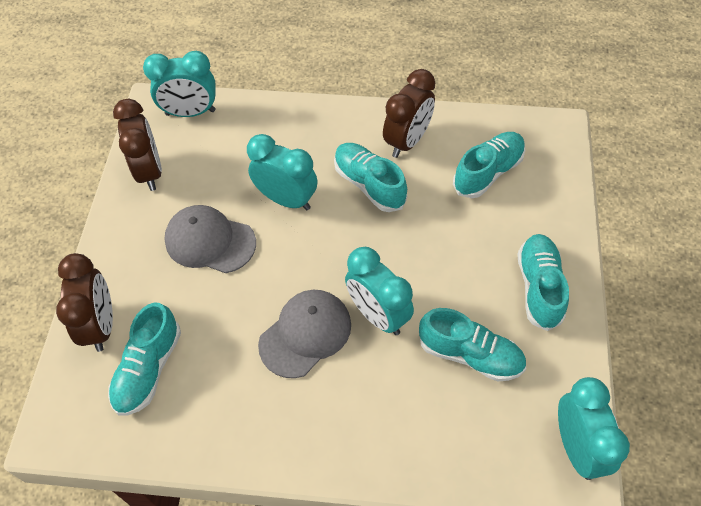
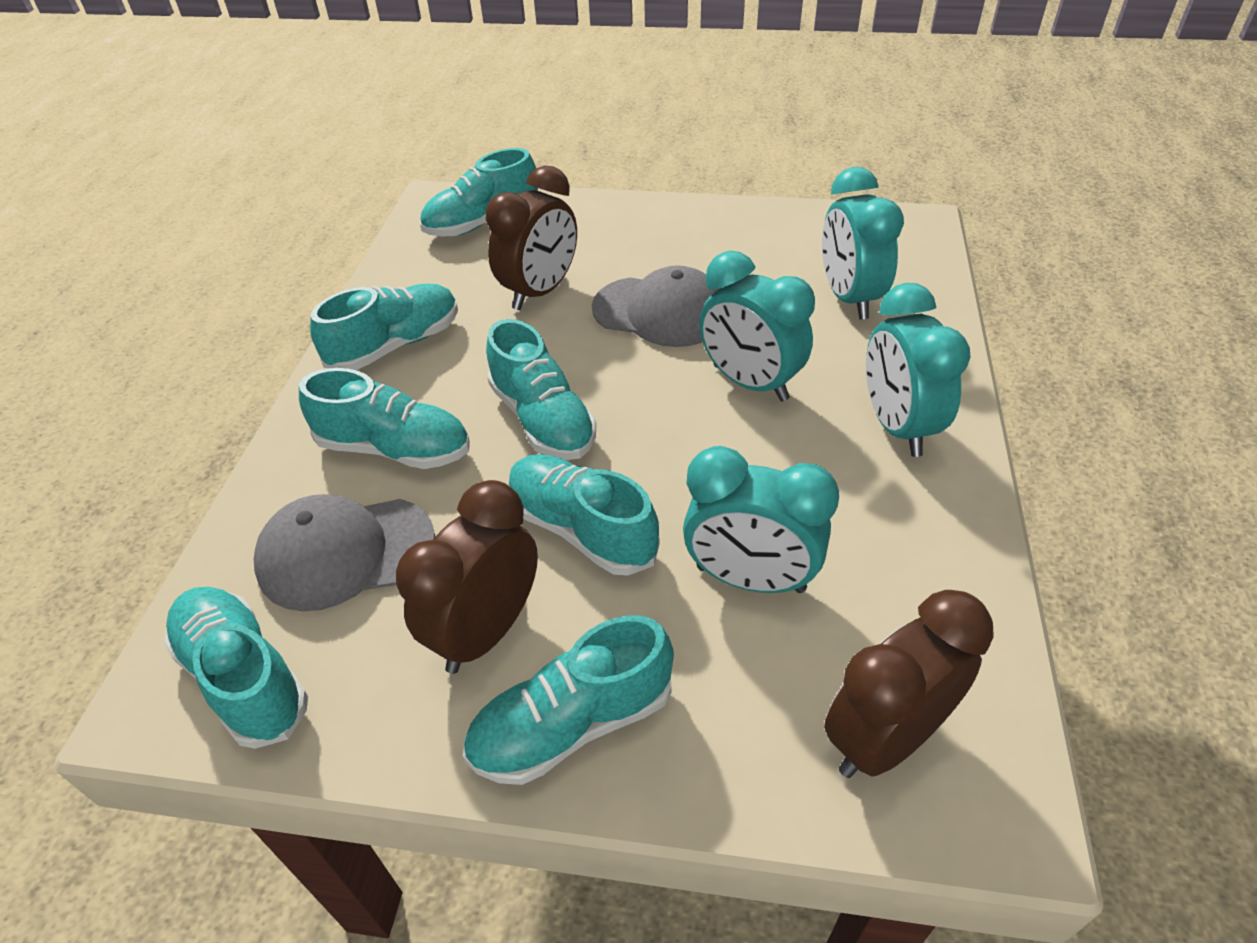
turquoise shoe: 5 -> 7

